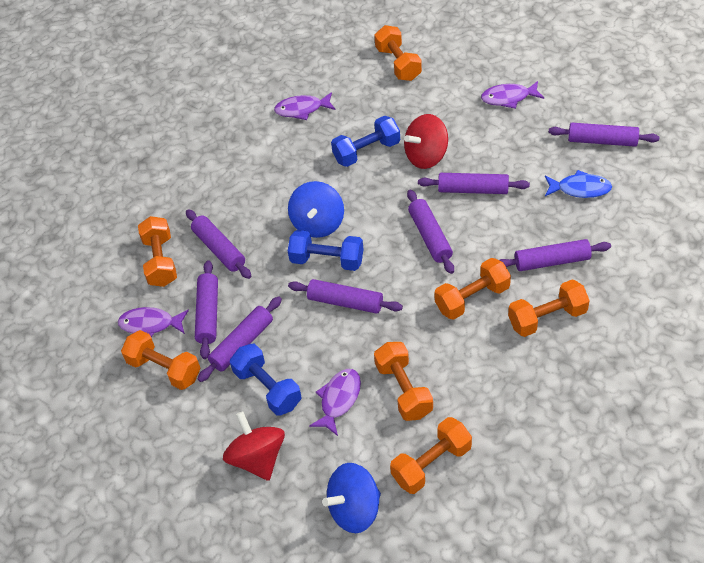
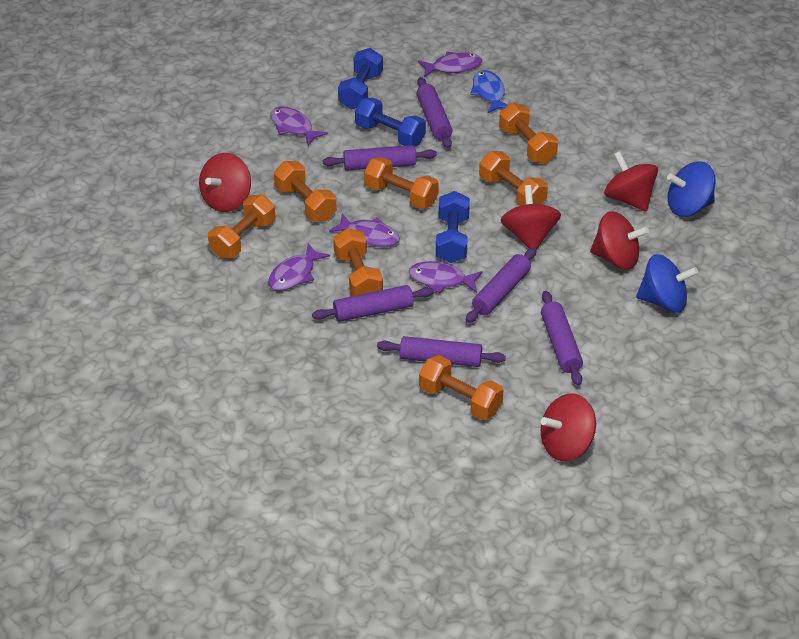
purple fish: 4 -> 5
purple rolling pin: 8 -> 6
red spinning top: 2 -> 5

